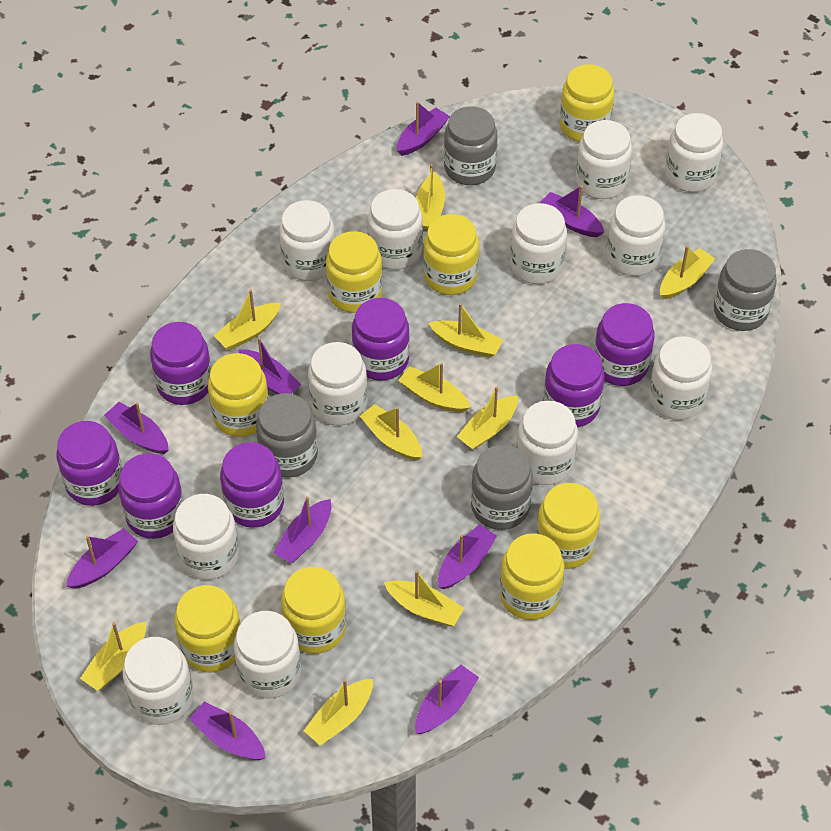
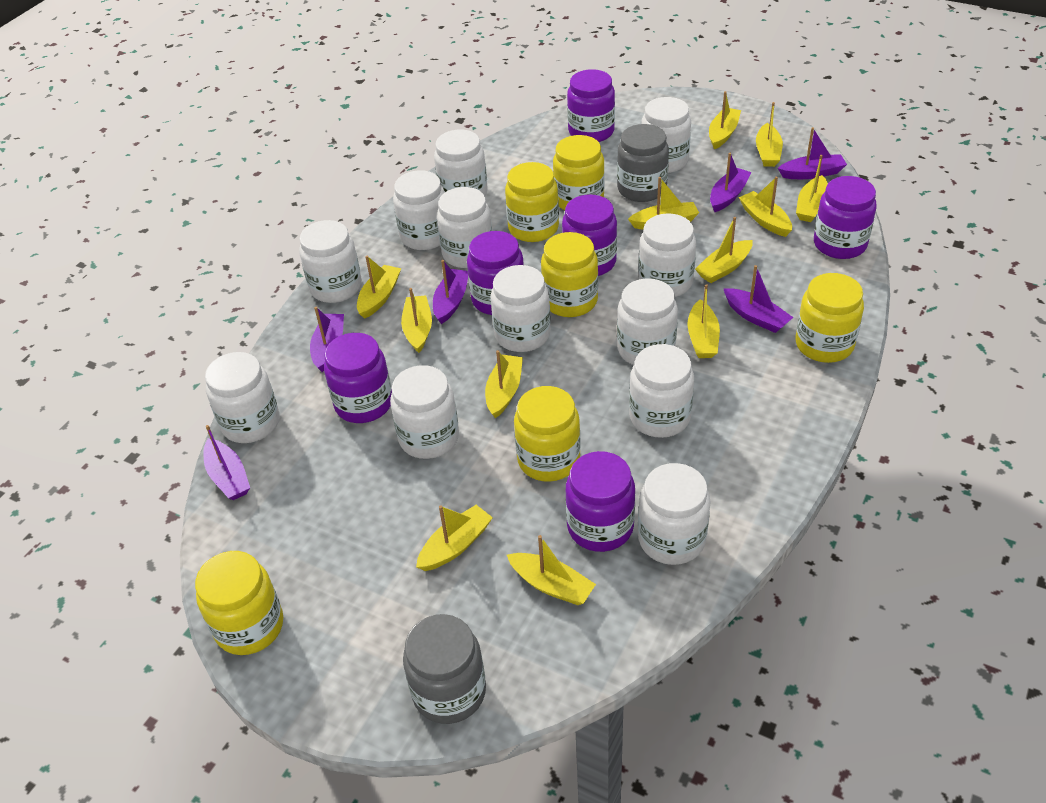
grey jar: 4 -> 2
purple boat: 9 -> 6
purple jar: 7 -> 6
yellow boat: 10 -> 12
yellow jar: 8 -> 6

